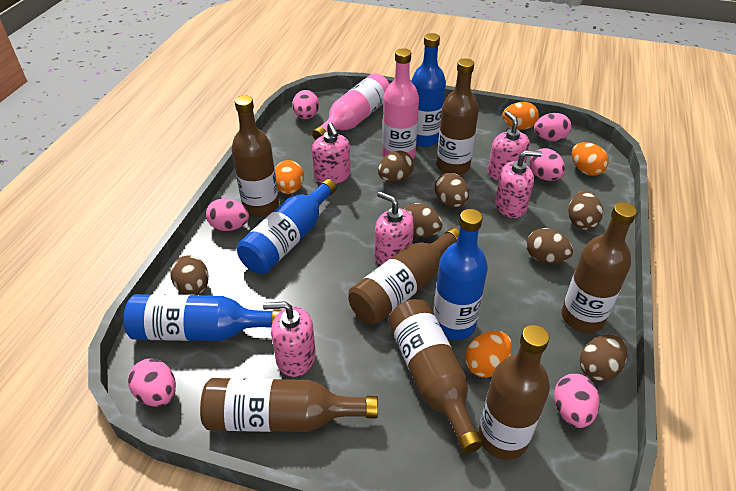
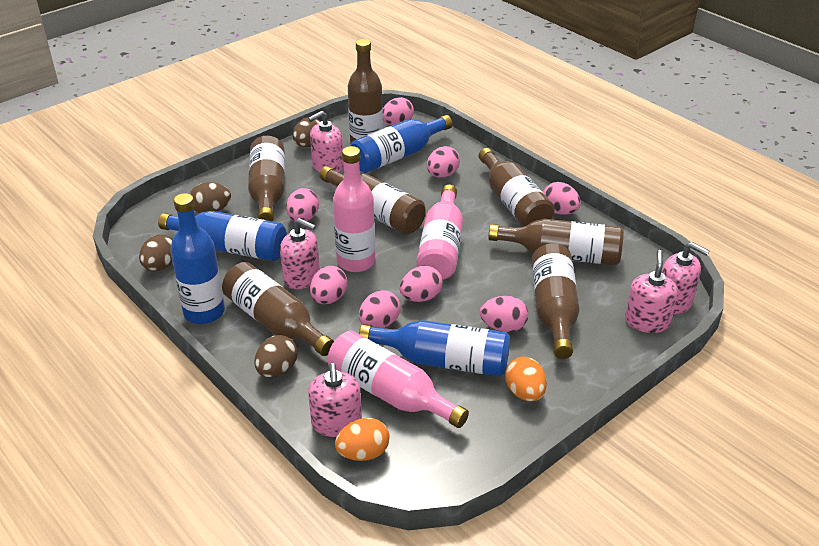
brown egg: 7 -> 4
orange egg: 4 -> 2
pink bottle: 2 -> 3
pink egg: 6 -> 8

